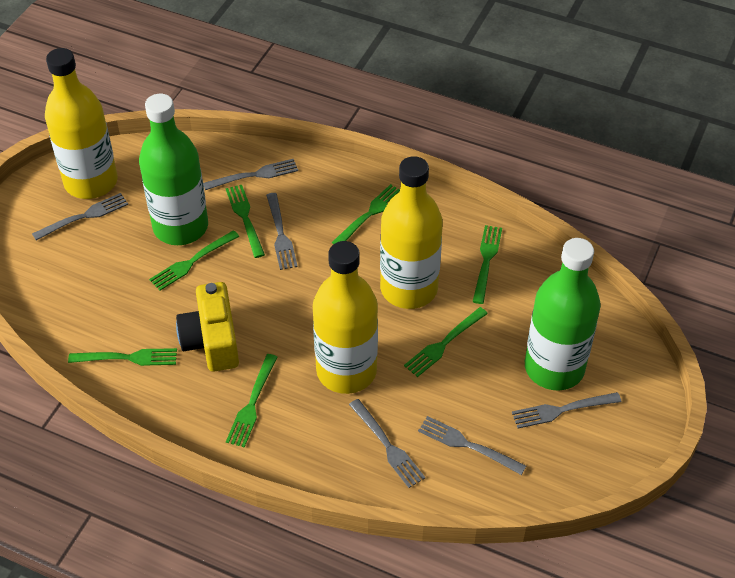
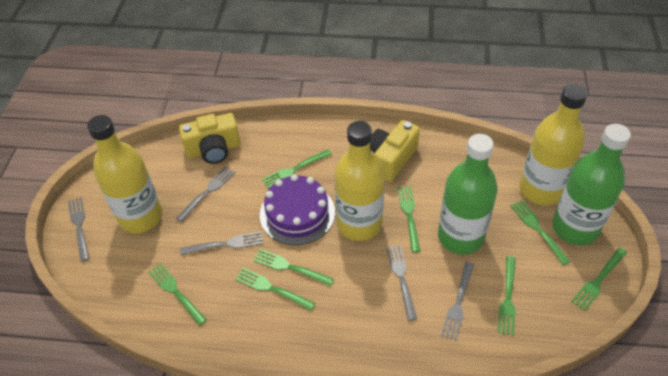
green fork: 7 -> 8
grey fork: 6 -> 5
purple cake: 0 -> 1
yellow camera: 1 -> 2

